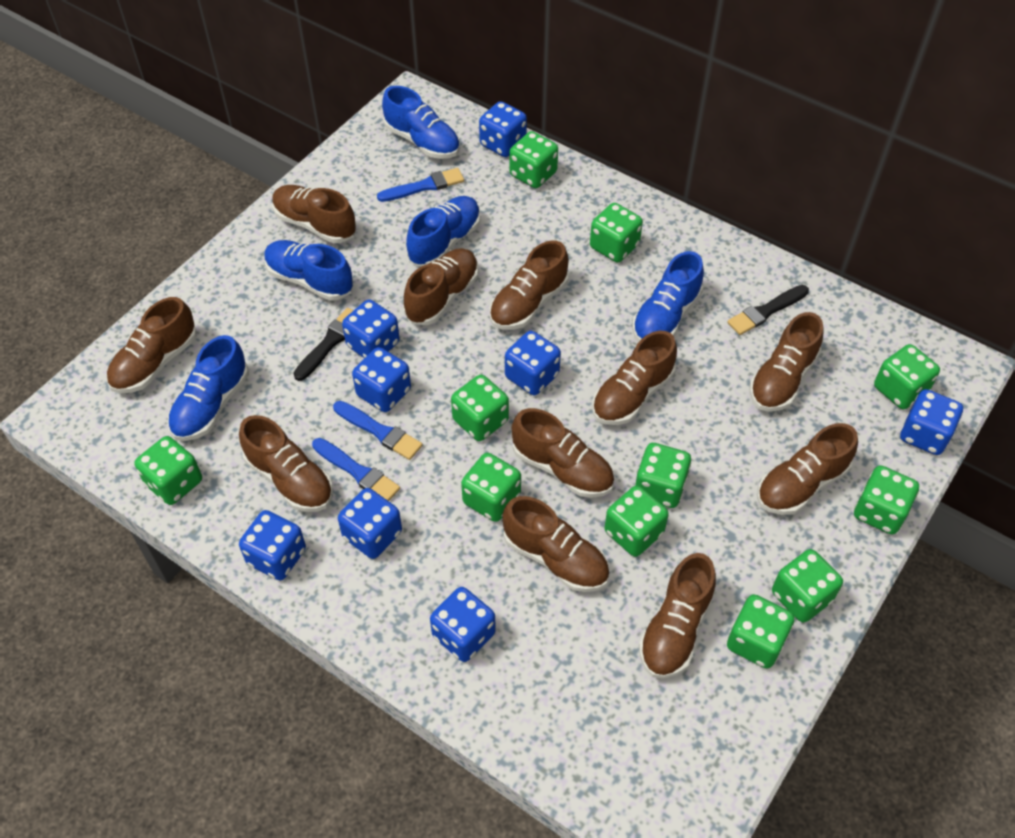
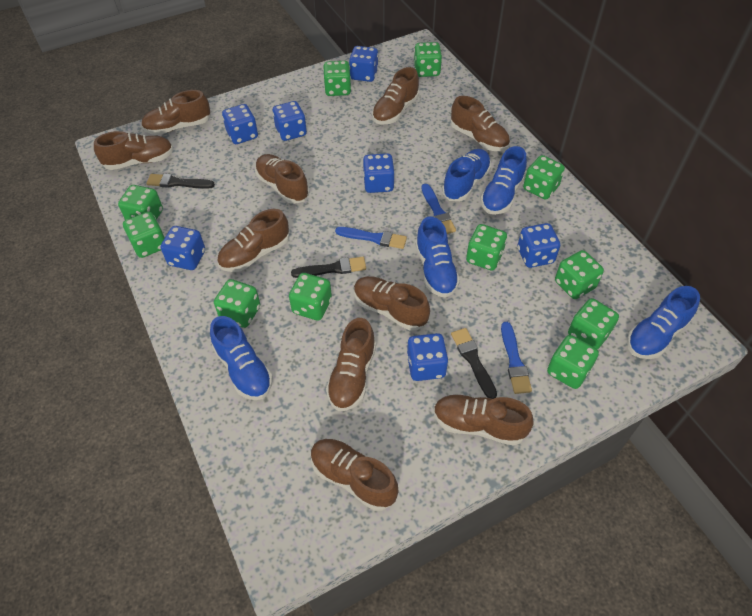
black brush: 2 -> 3
blue dice: 8 -> 7
brown shoe: 11 -> 10

